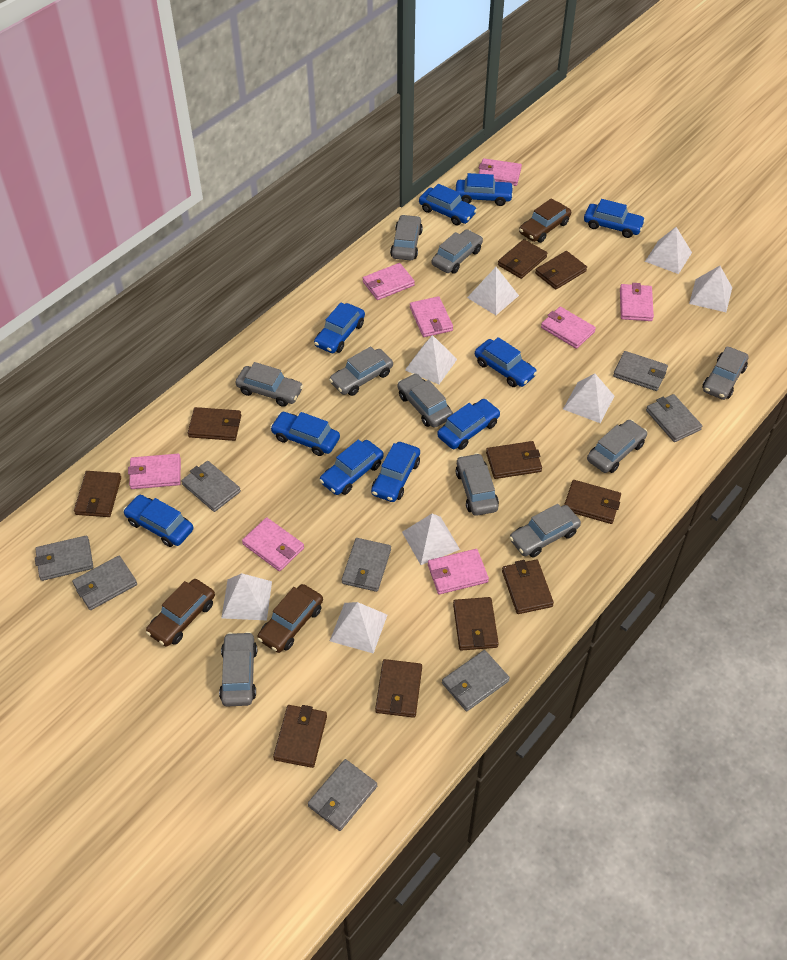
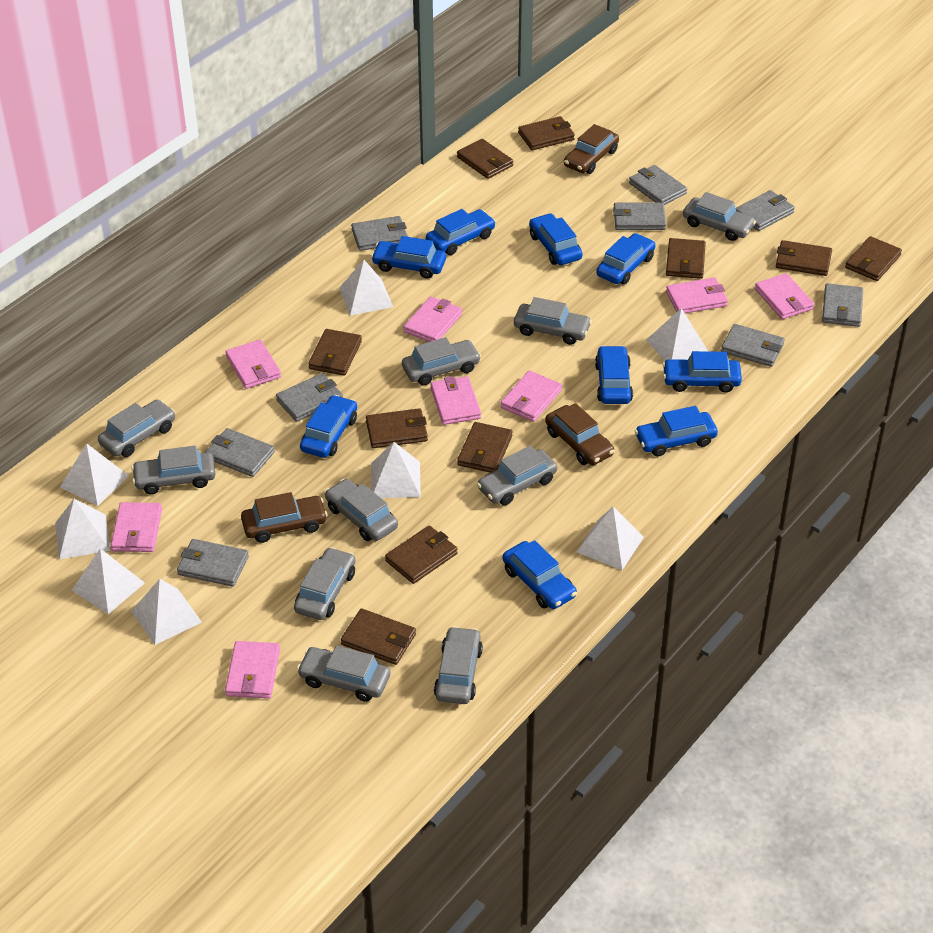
blue car: 10 -> 9
grey wallet: 8 -> 9

